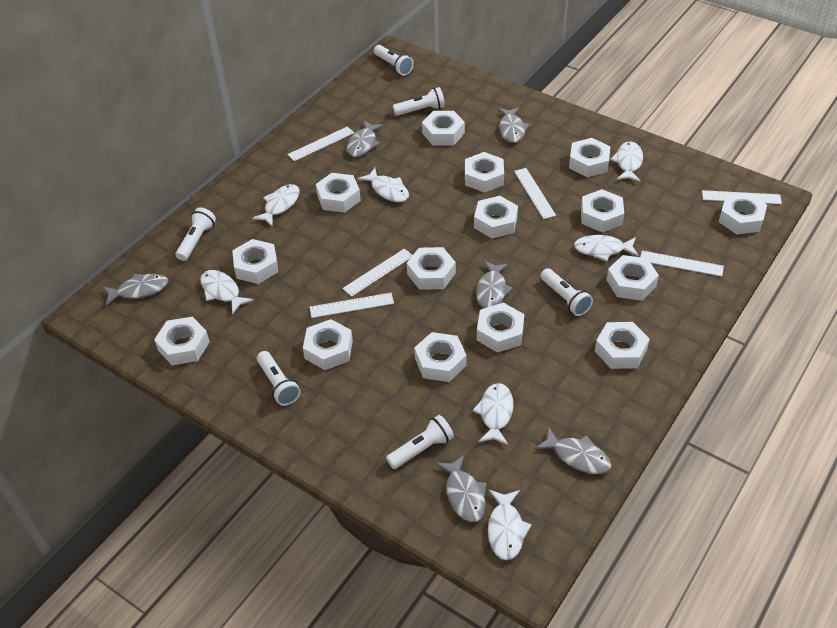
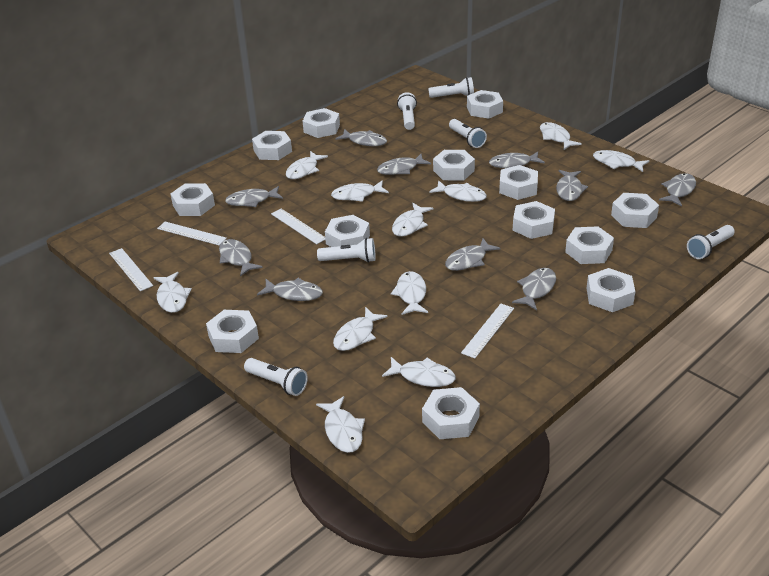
grey fish: 6 -> 10
white fish: 7 -> 11
white nut: 15 -> 13
white ruler: 6 -> 4

